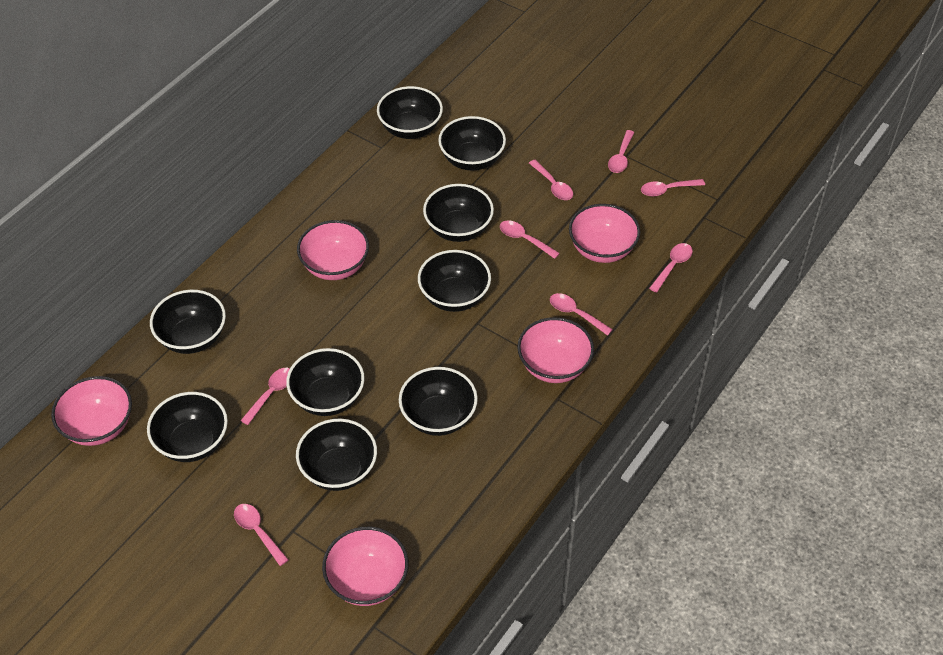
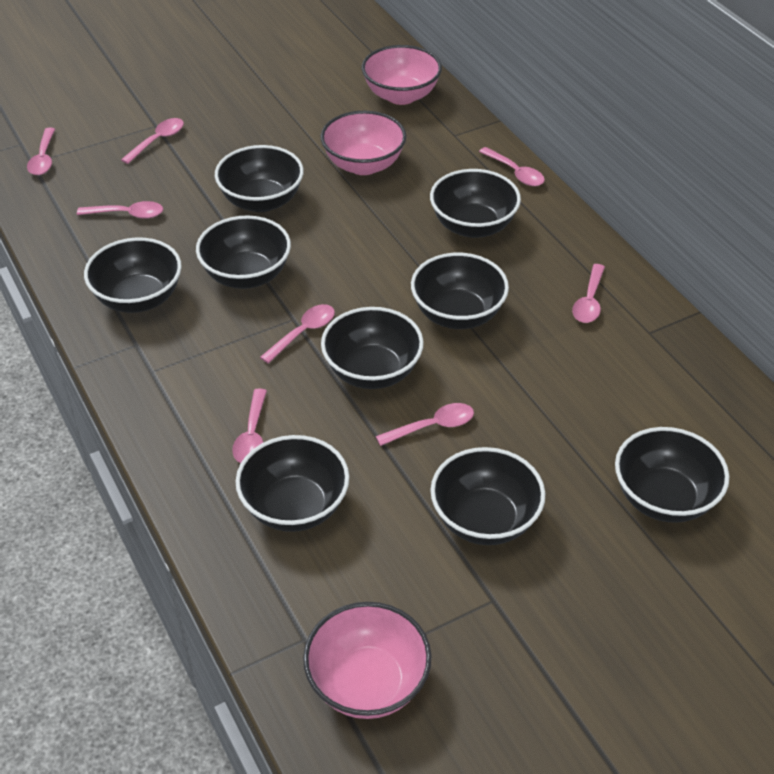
pink bowl: 5 -> 3

